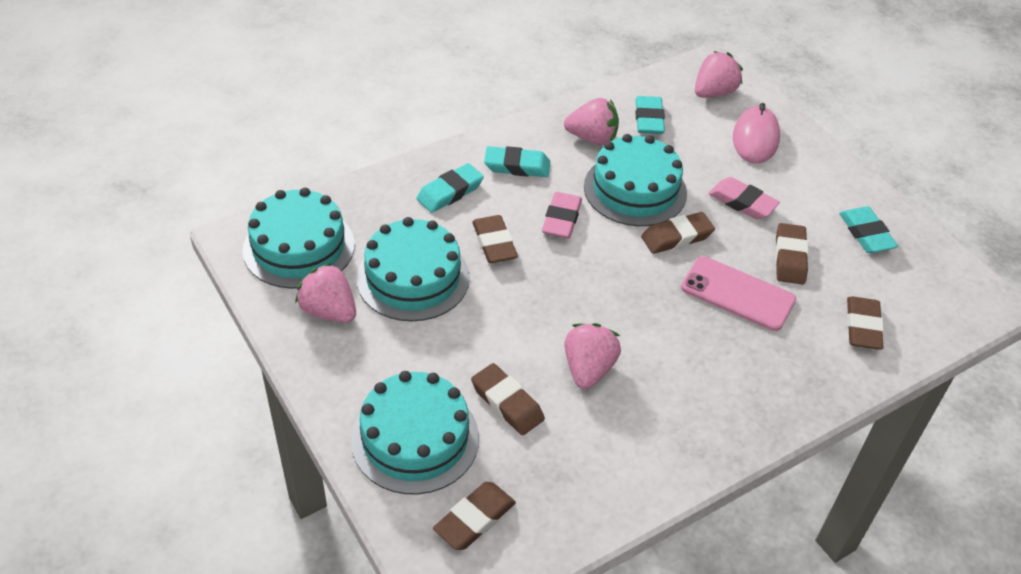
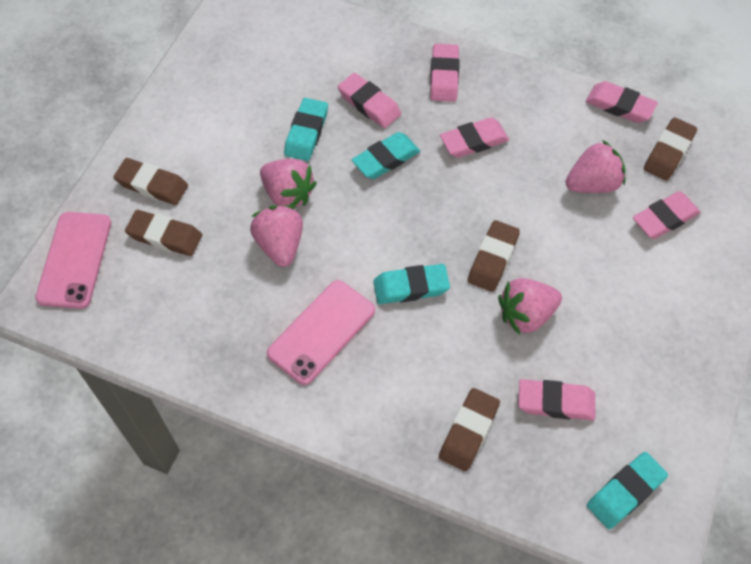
brown eraser: 6 -> 5
pink eraser: 2 -> 6
pink mouse: 1 -> 0
pink phone: 1 -> 2
turquoise cake: 4 -> 0

